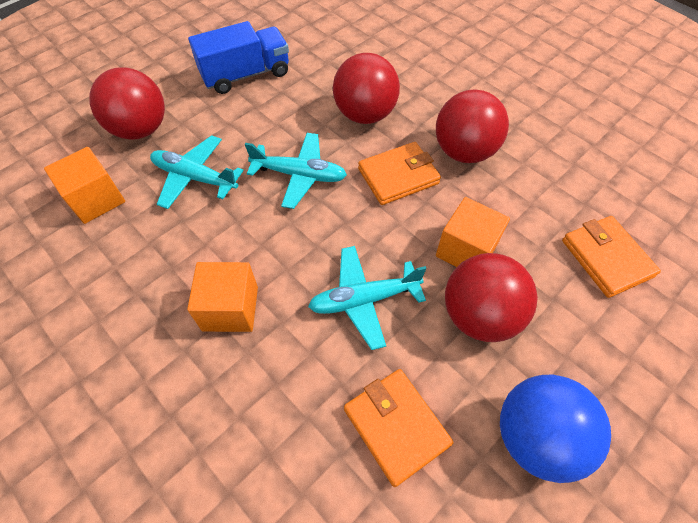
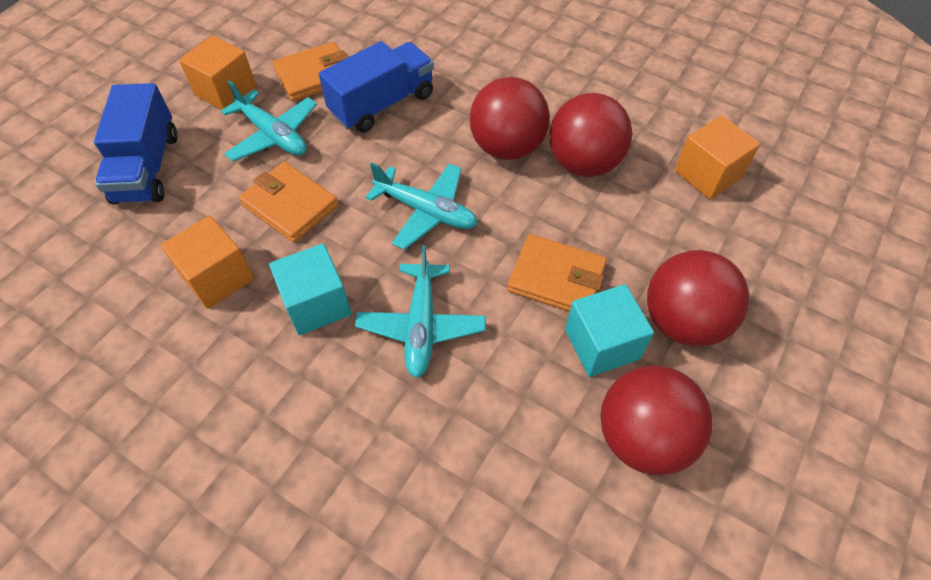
blue ball: 1 -> 0
blue truck: 1 -> 2
turquoise cube: 0 -> 2

